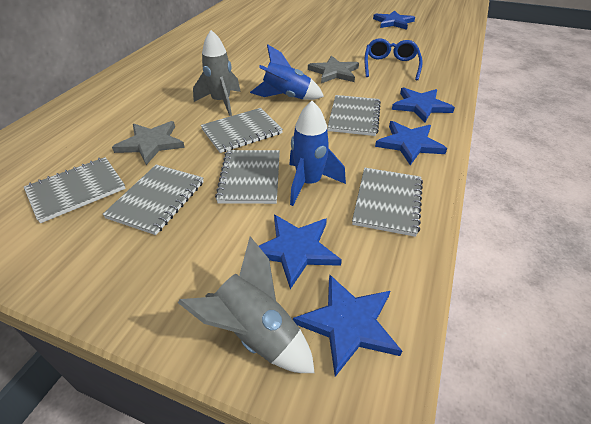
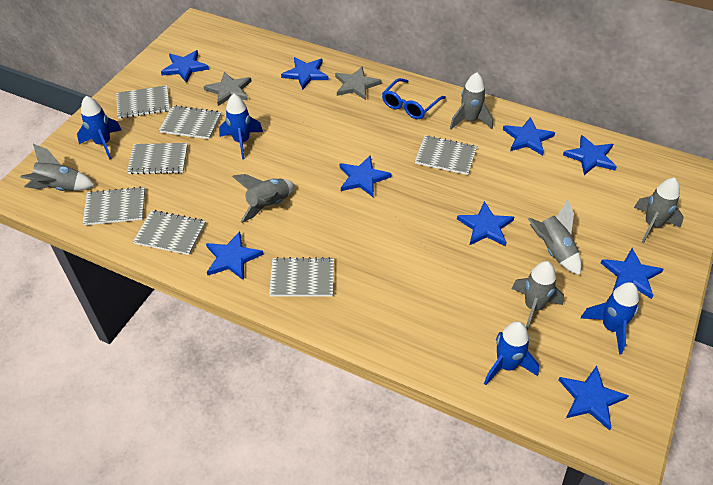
blue rocket: 2 -> 4
blue star: 5 -> 9
grey notebook: 6 -> 7
grey rocket: 2 -> 6

